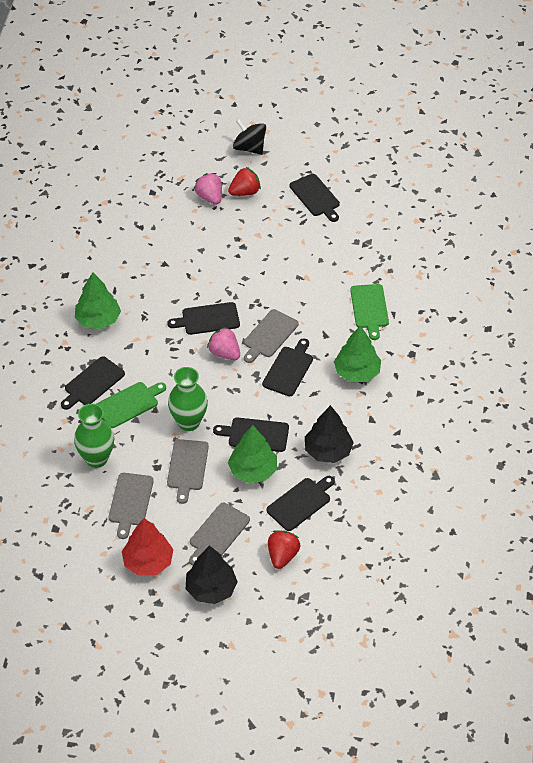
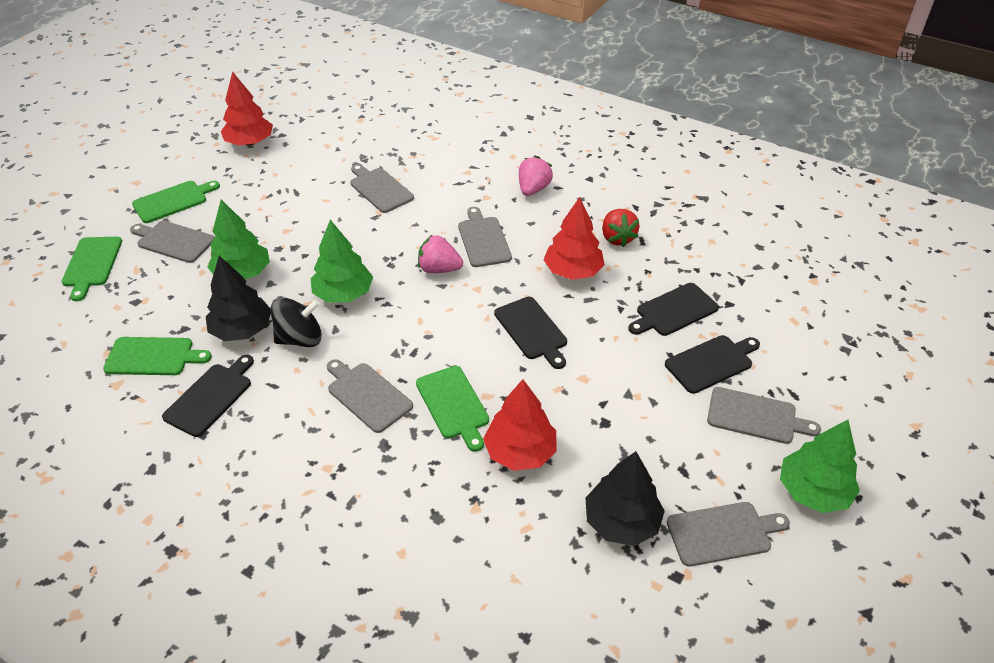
black cutting board: 6 -> 4
green cutting board: 2 -> 4
green vase: 2 -> 0
grey cutting board: 4 -> 6
red strawberry: 2 -> 1
red tree: 1 -> 3

